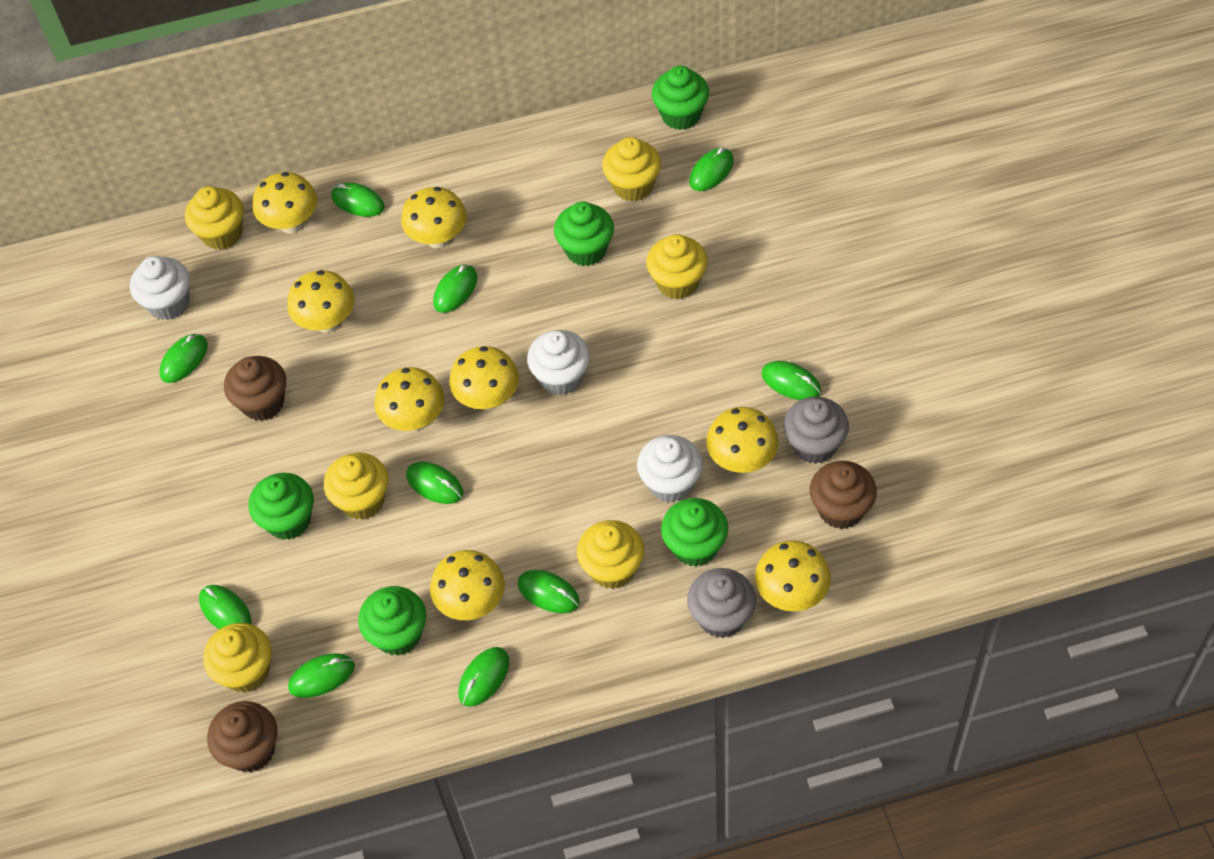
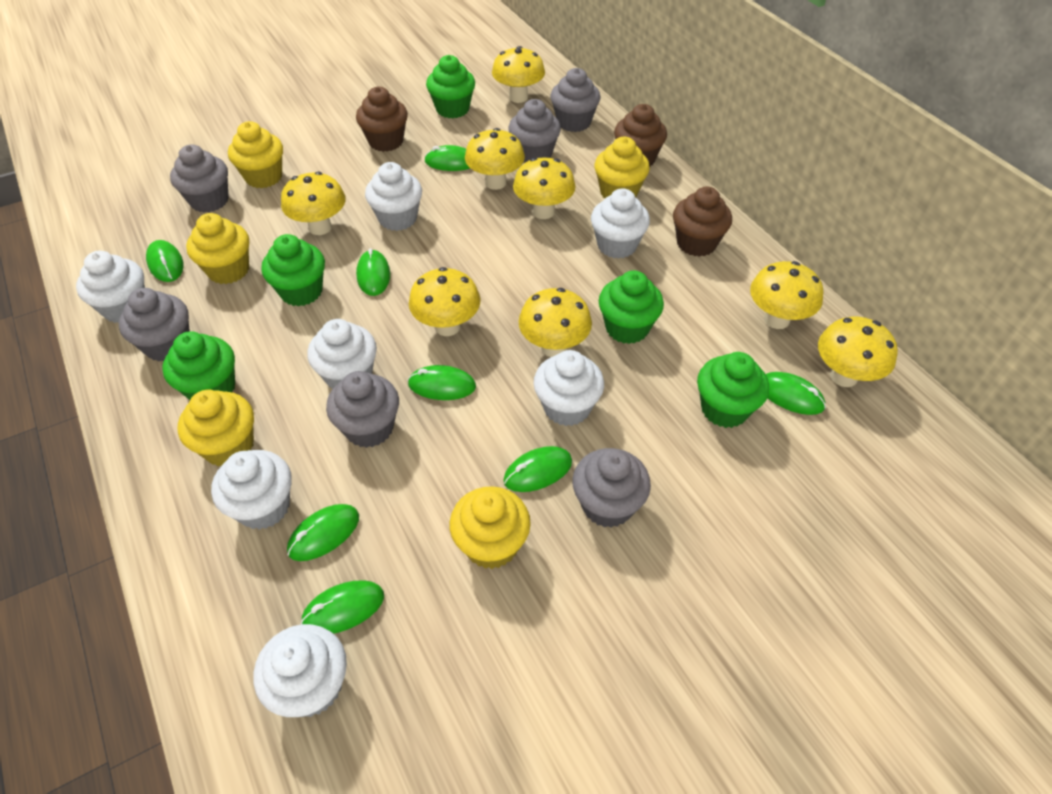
green mouse: 10 -> 8
grey cupcake: 2 -> 6
white cupcake: 3 -> 7
yellow cupcake: 6 -> 5

